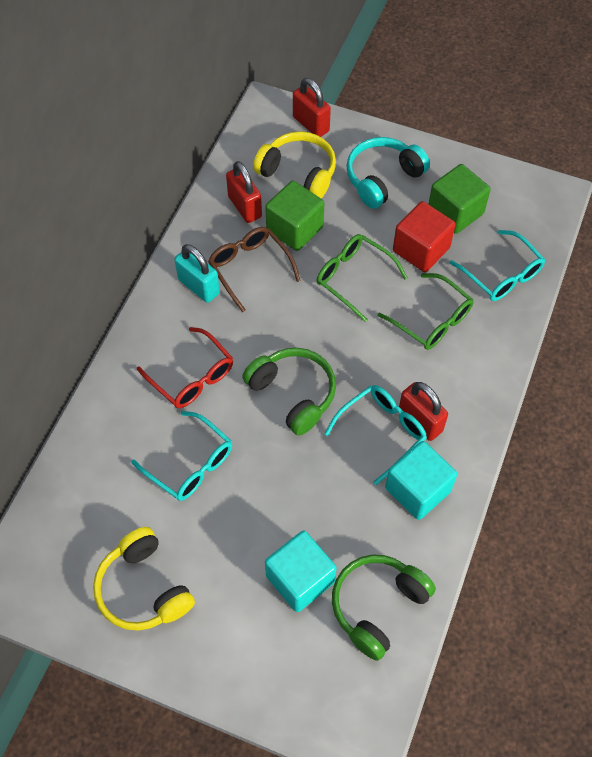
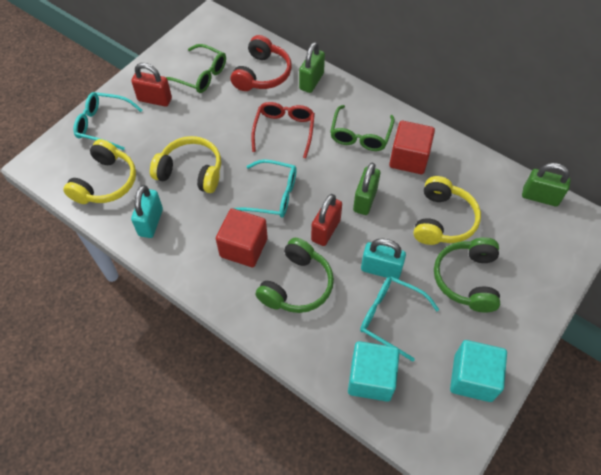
brown glasses: 1 -> 0
green cube: 2 -> 0
green padlock: 0 -> 3
red cube: 1 -> 2
red headphones: 0 -> 1
red padlock: 3 -> 2
turquoise headphones: 1 -> 0
turquoise padlock: 1 -> 2
yellow headphones: 2 -> 3

